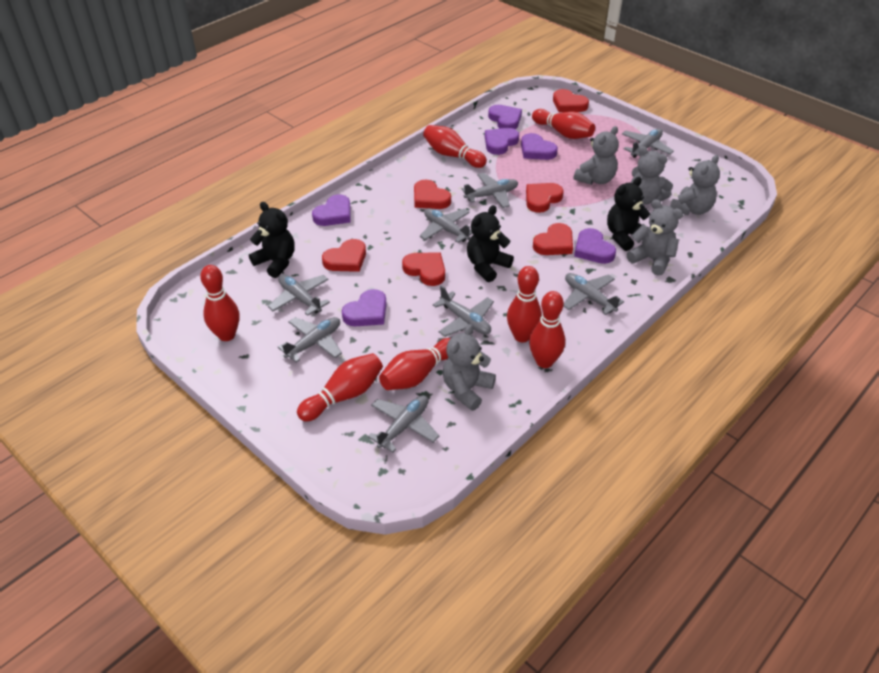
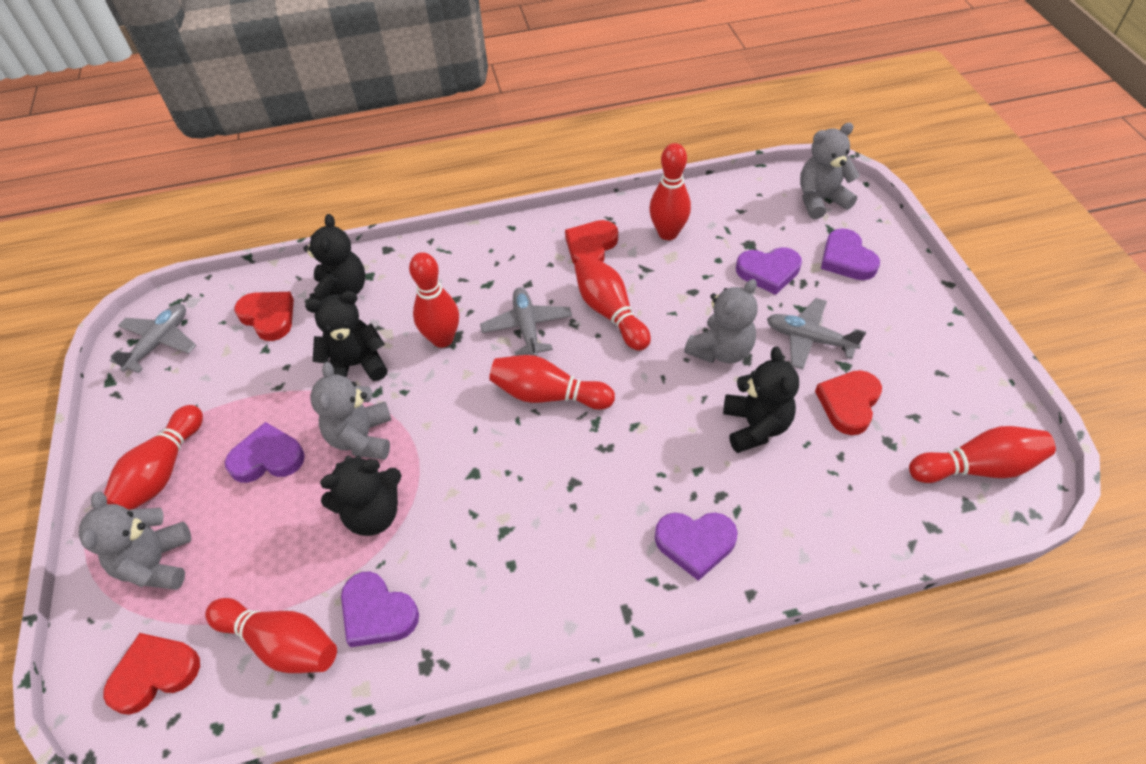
black teddy bear: 3 -> 4
grey plane: 8 -> 3
grey teddy bear: 5 -> 4
purple heart: 6 -> 5
red heart: 6 -> 4

